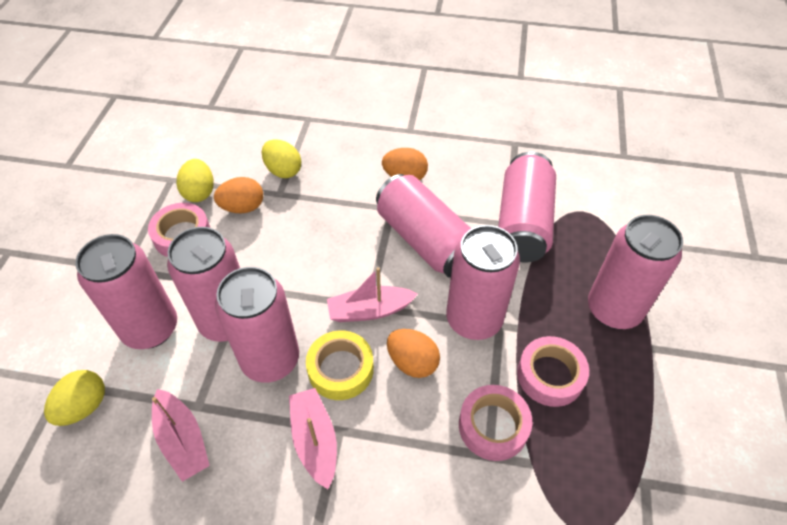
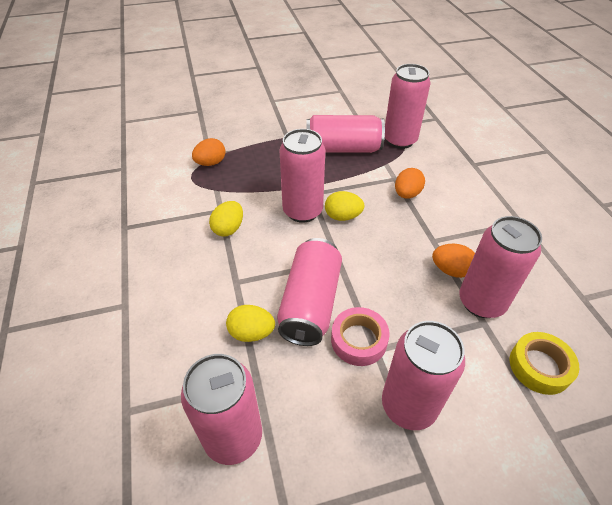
pink boat: 3 -> 0
pink tape: 3 -> 1

